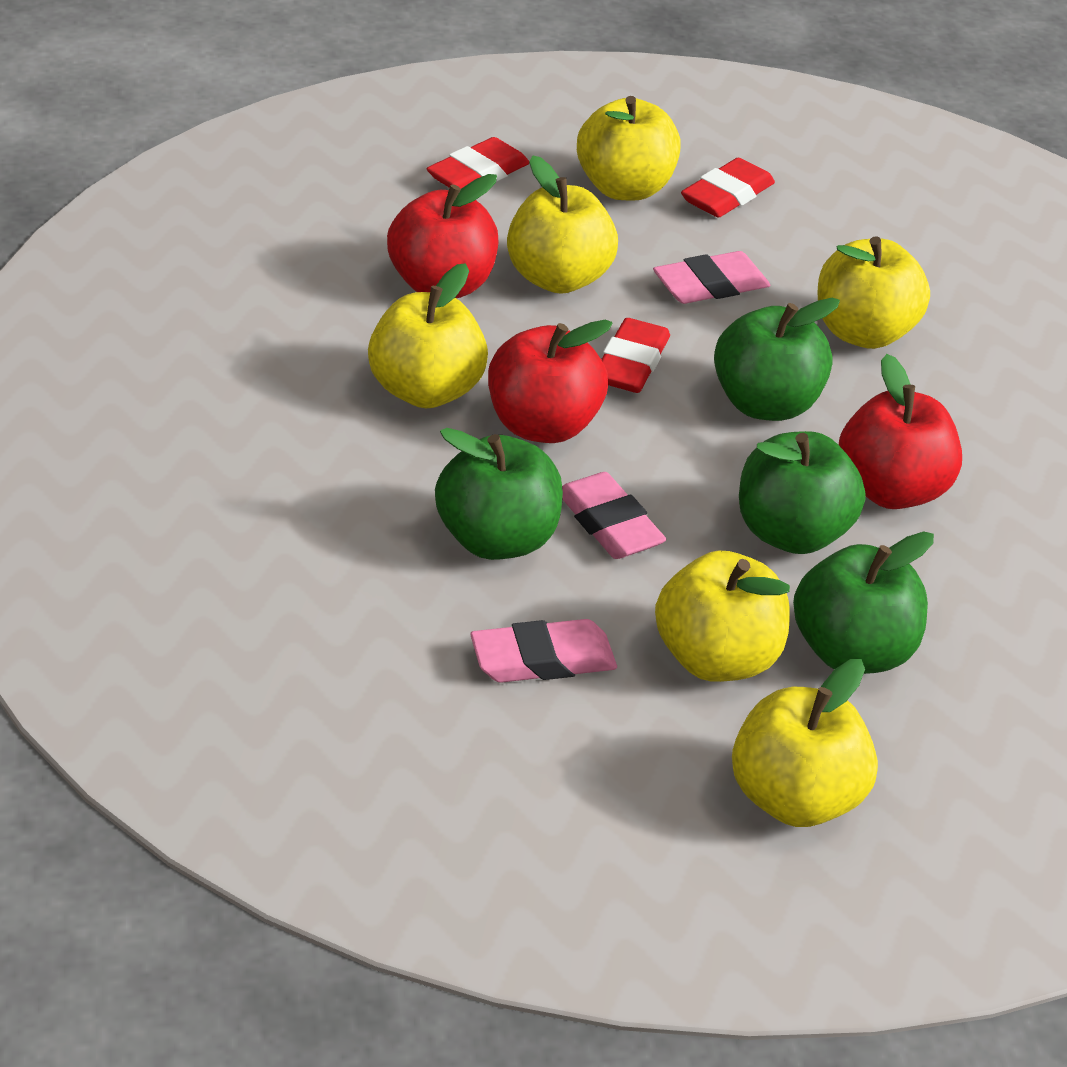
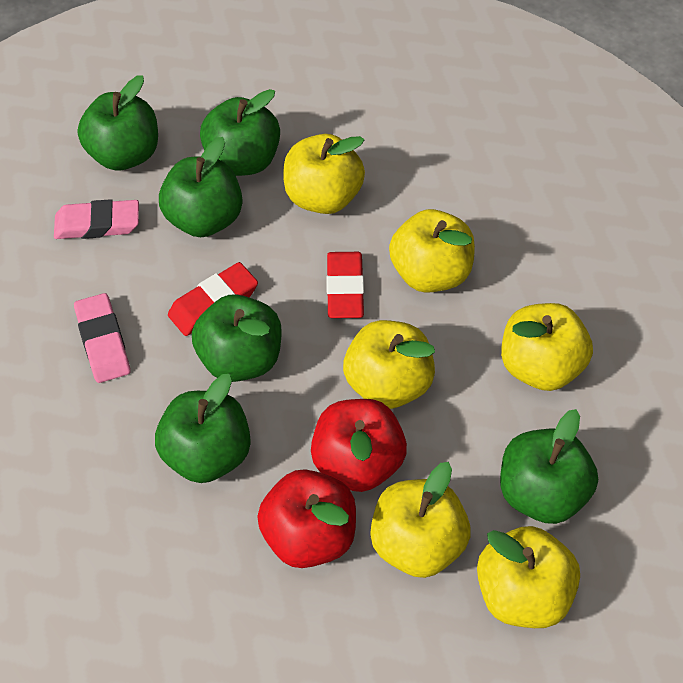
green apple: 4 -> 6
pink eraser: 3 -> 2
red apple: 3 -> 2
red eraser: 3 -> 2

